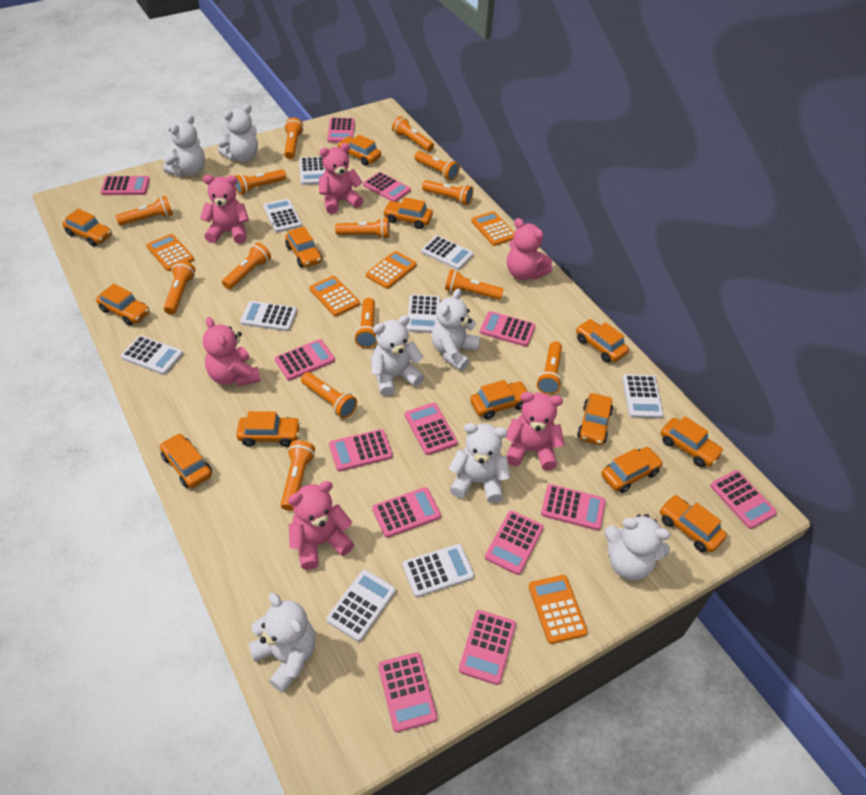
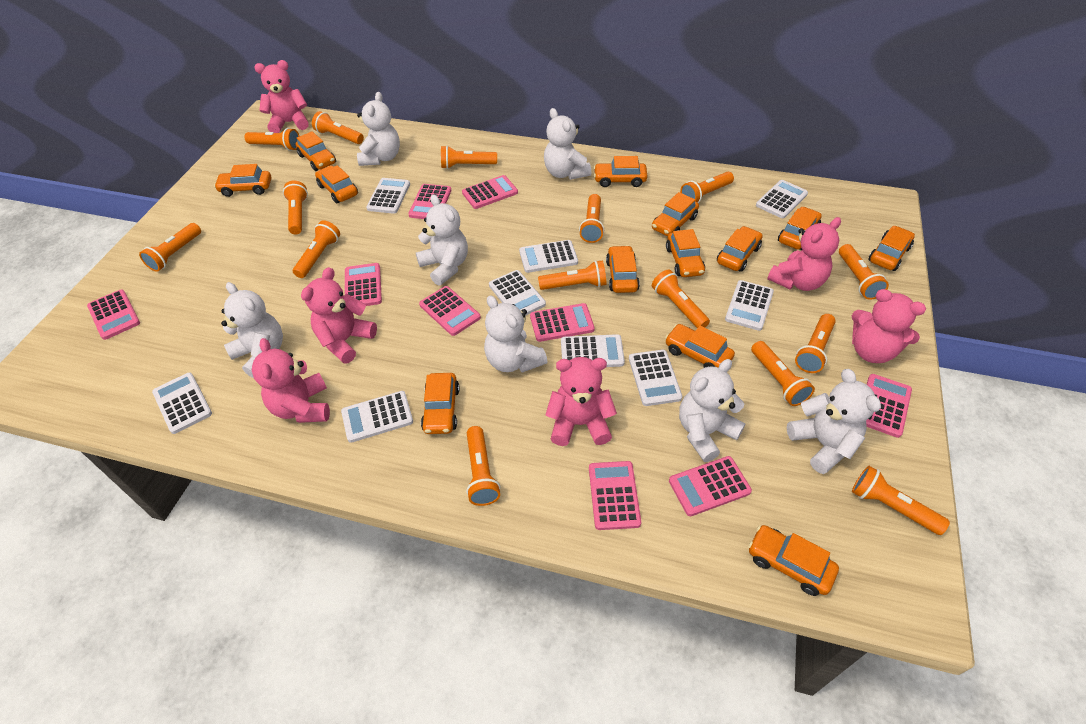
orange calculator: 5 -> 0
orange flashlight: 14 -> 15
pink calculator: 13 -> 9

